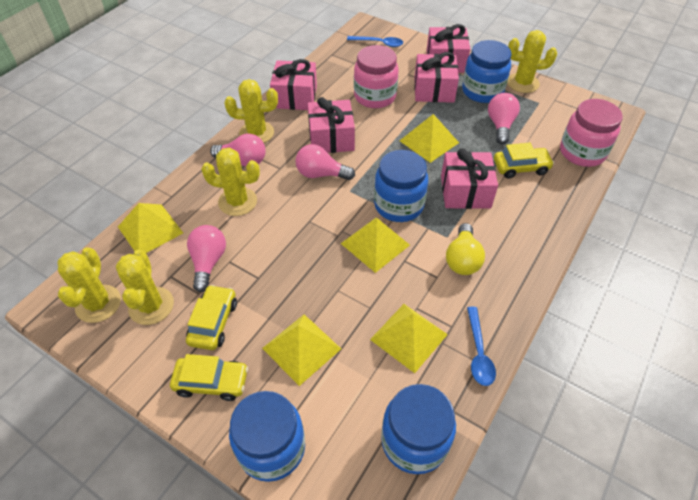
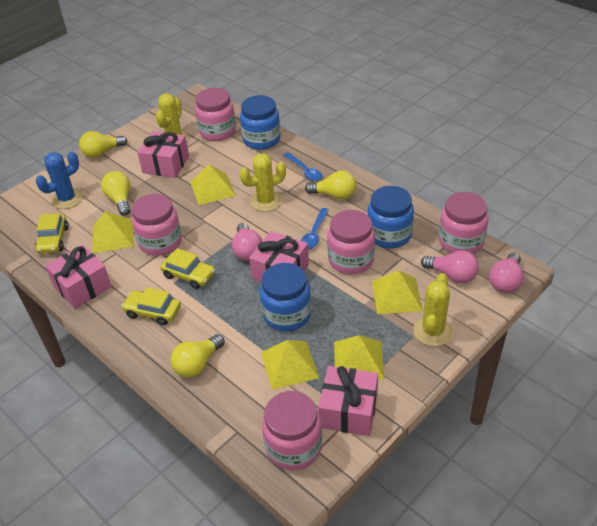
blue cactus: 0 -> 1
blue jar: 4 -> 3
pink gift: 5 -> 4
pink jar: 2 -> 5
pink light bulb: 4 -> 3
yellow cactus: 5 -> 3
yellow light bulb: 1 -> 4

